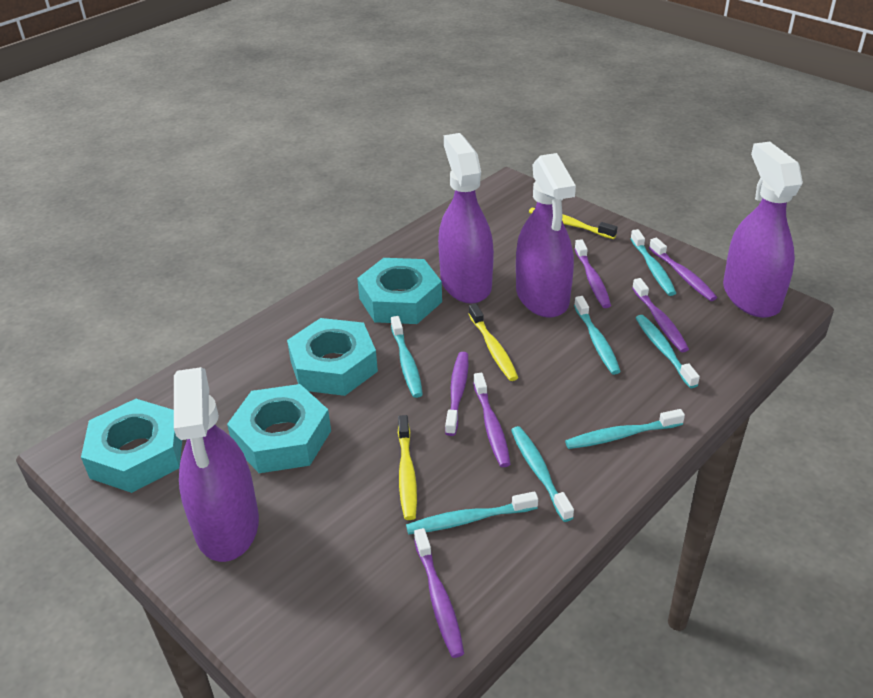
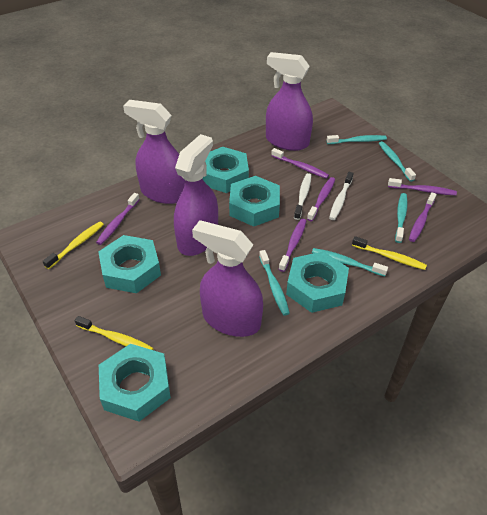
turquoise nut: 4 -> 5
turquoise toothbrush: 7 -> 5
white toothbrush: 0 -> 2

